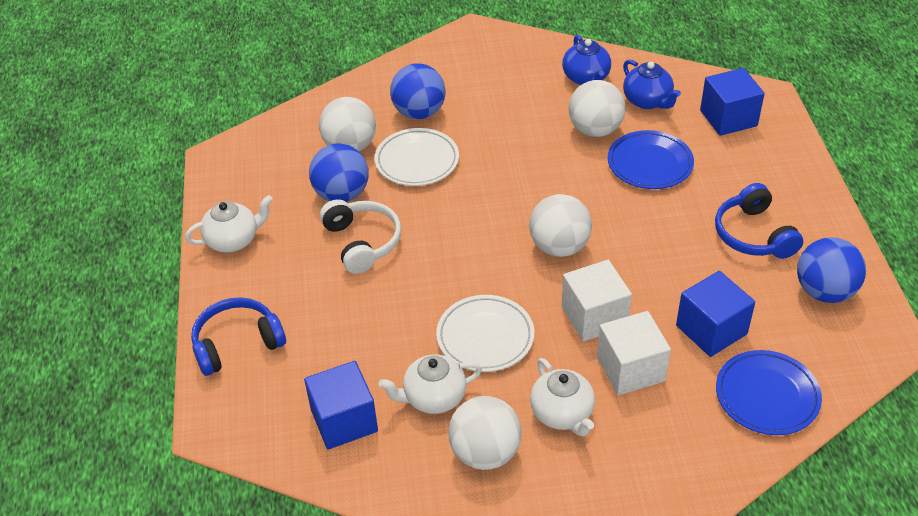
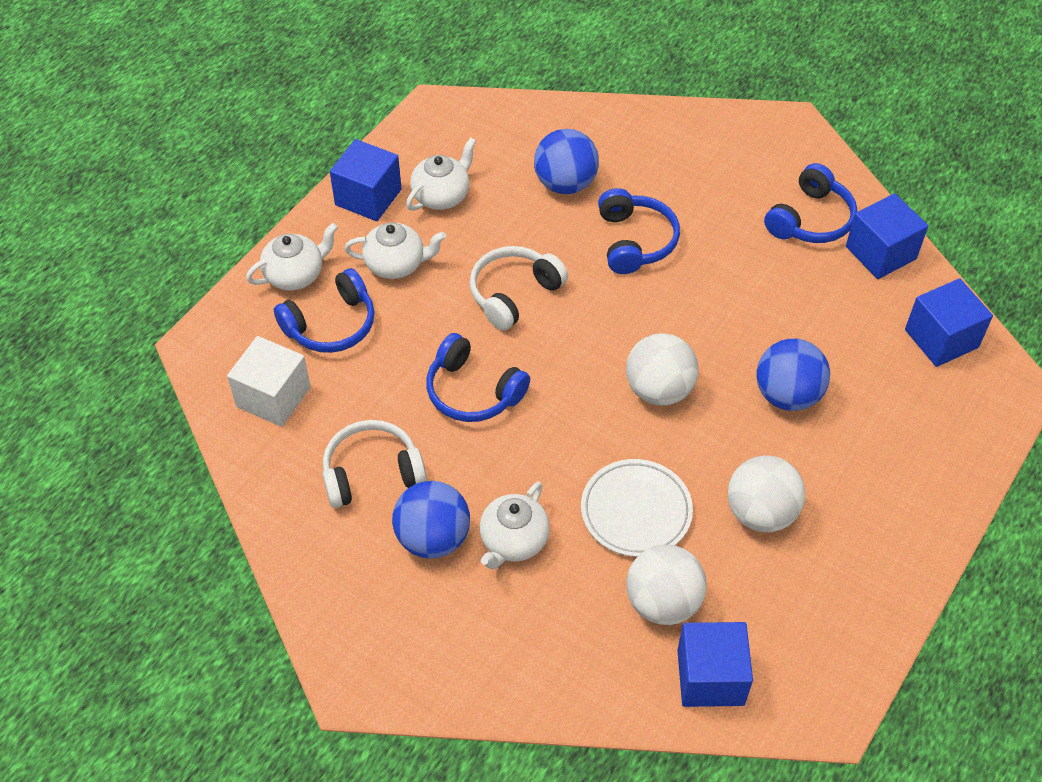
blue cube: 3 -> 4
blue headphones: 2 -> 4
blue plate: 2 -> 0
blue teapot: 2 -> 0
white ball: 4 -> 3
white cube: 2 -> 1
white headphones: 1 -> 2
white plate: 2 -> 1
white teapot: 3 -> 4

